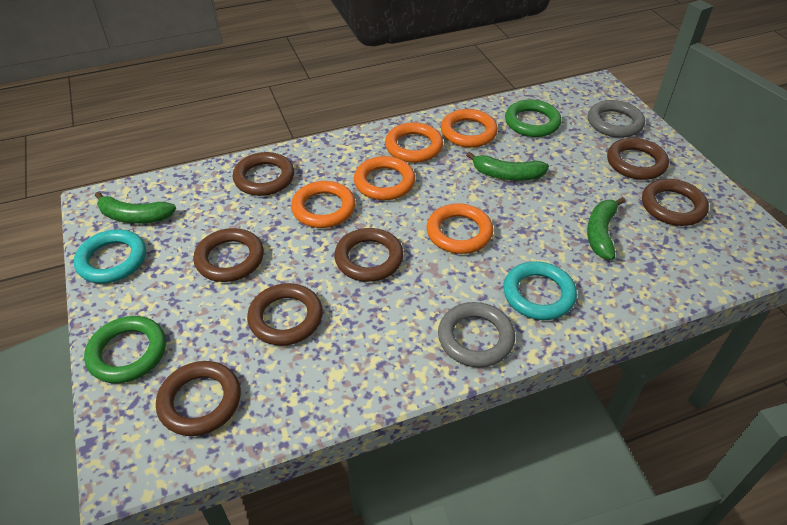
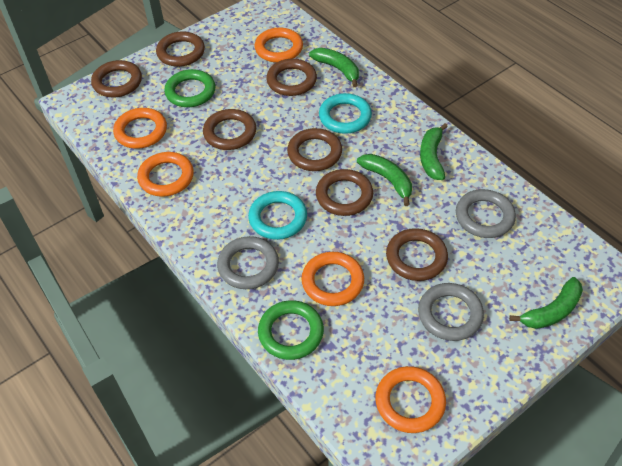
green banana: 3 -> 4
grey ring: 2 -> 3

